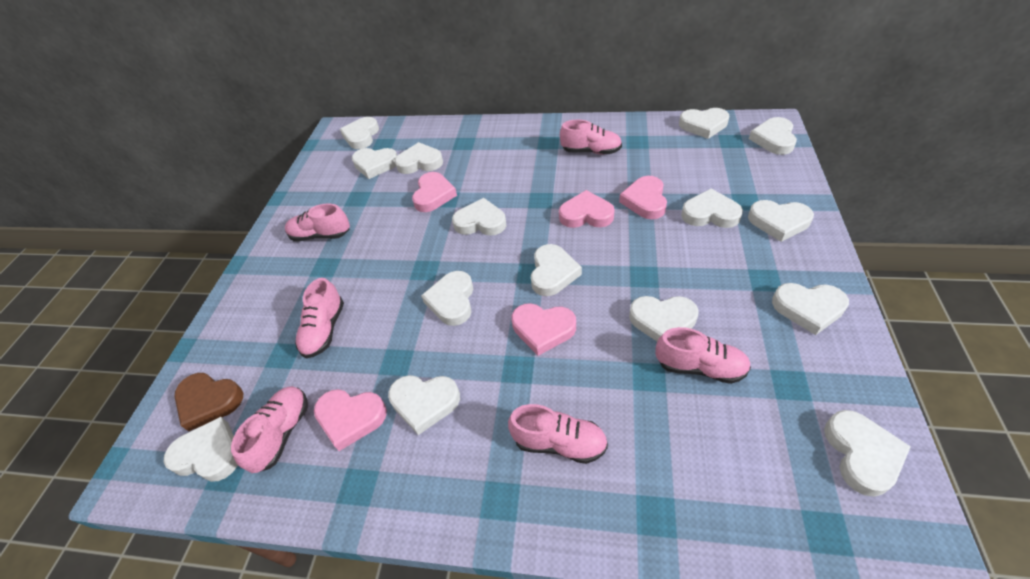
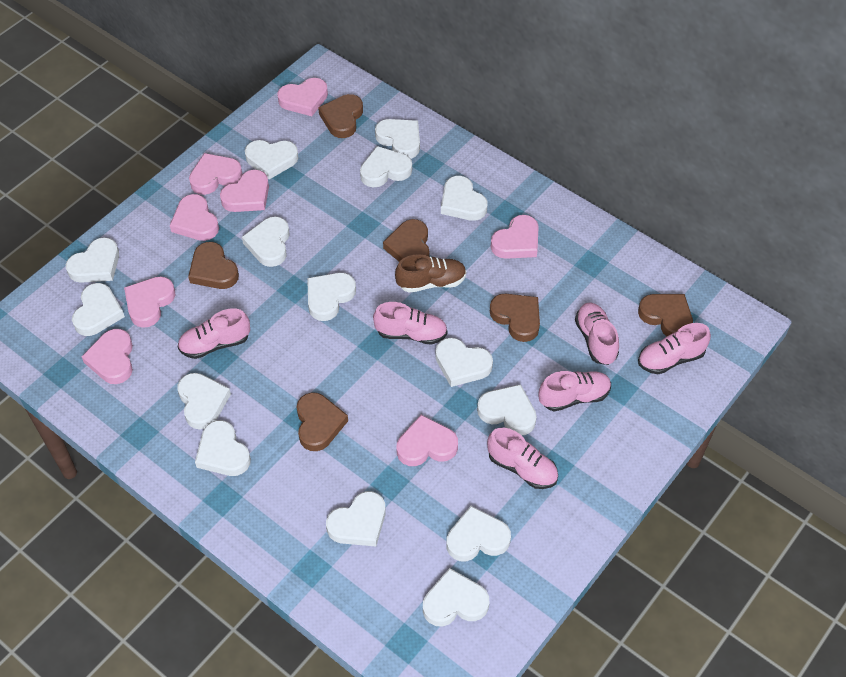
brown heart: 1 -> 6
brown shoe: 0 -> 1
pink heart: 5 -> 8

